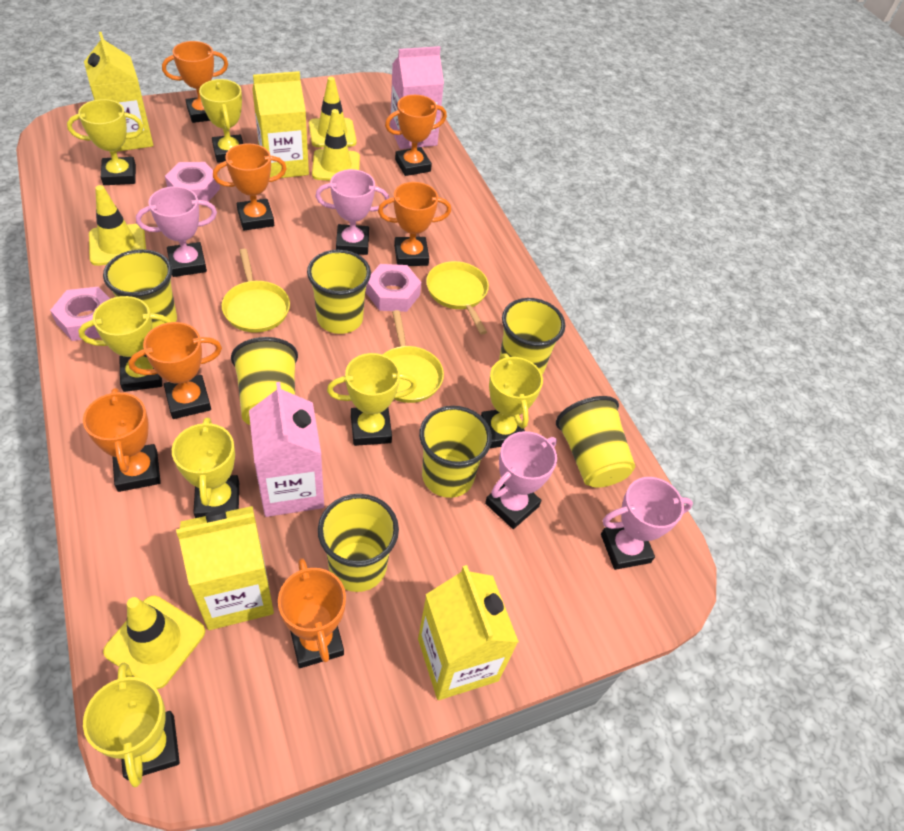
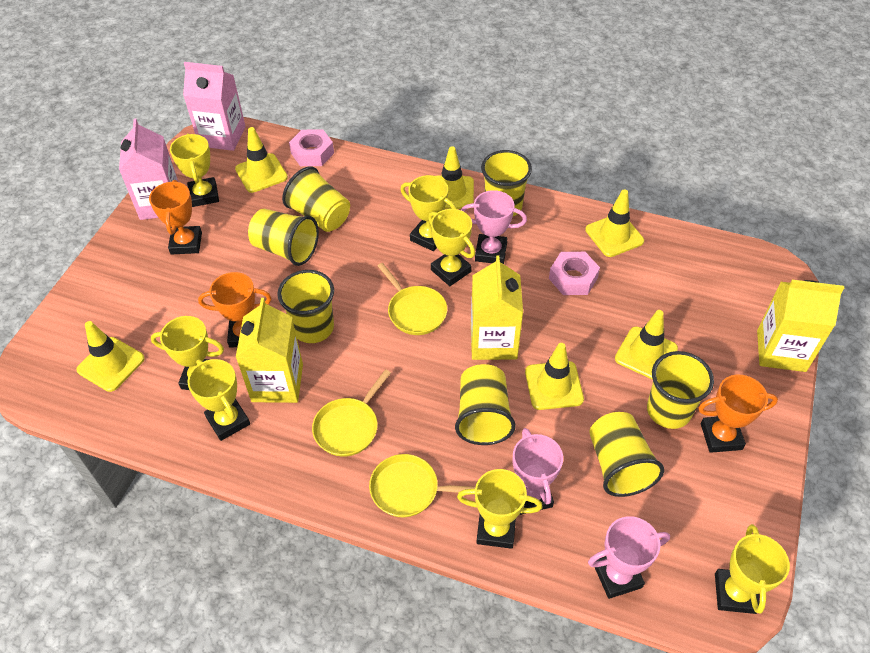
orange trophy: 7 -> 3
pink nut: 3 -> 2
pink trophy: 4 -> 3
yellow carton: 4 -> 3
yellow traffic cone: 4 -> 6

